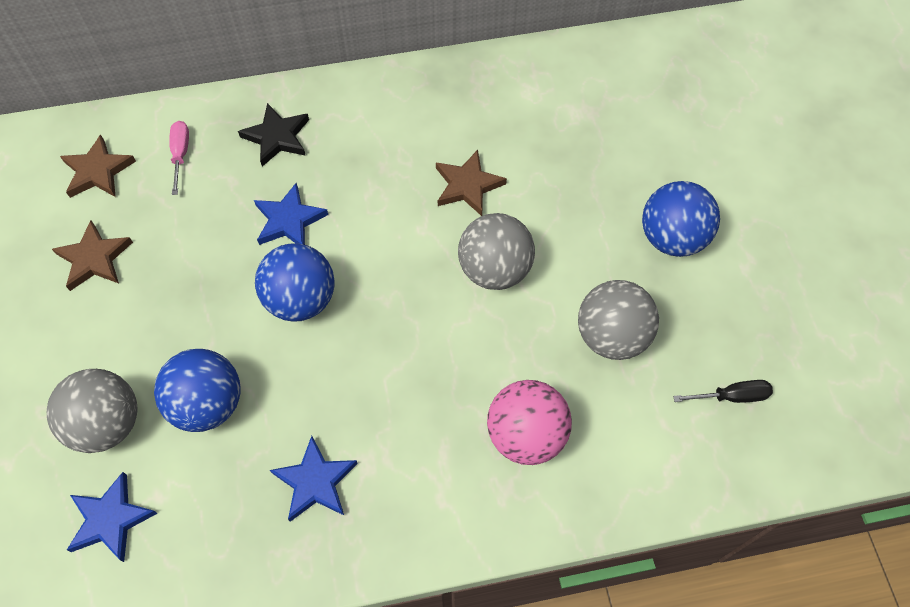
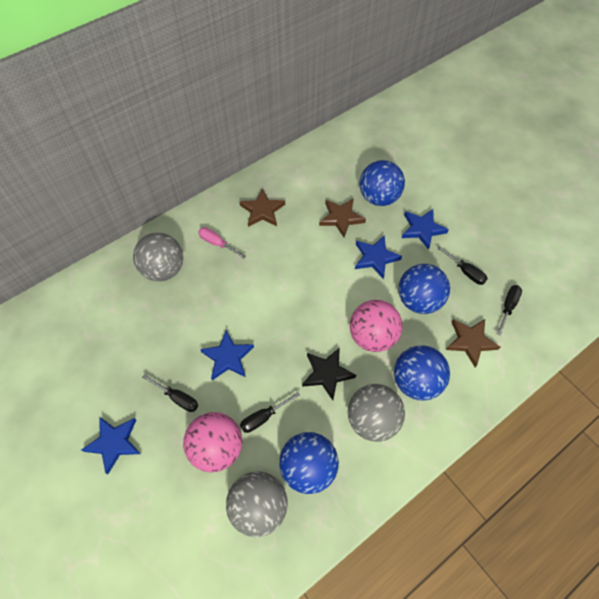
black screwdriver: 1 -> 4
blue ball: 3 -> 4
blue star: 3 -> 4
pink ball: 1 -> 2

